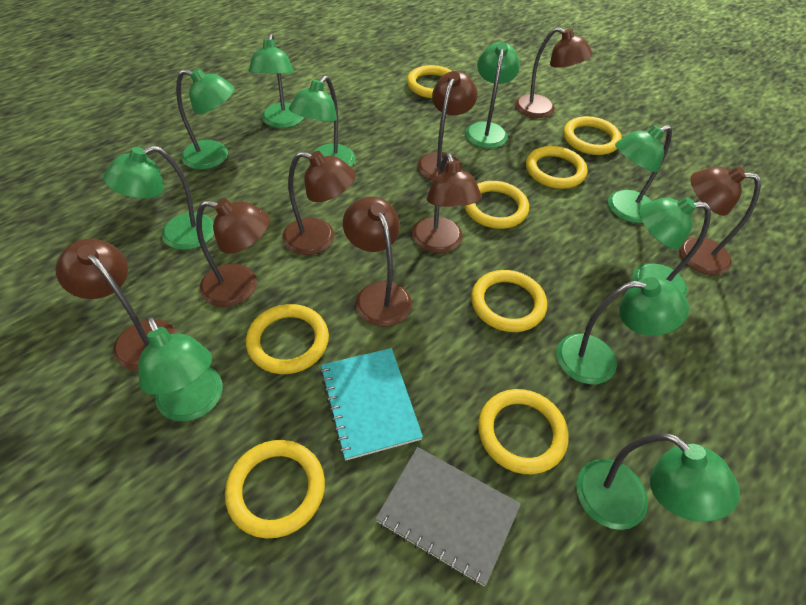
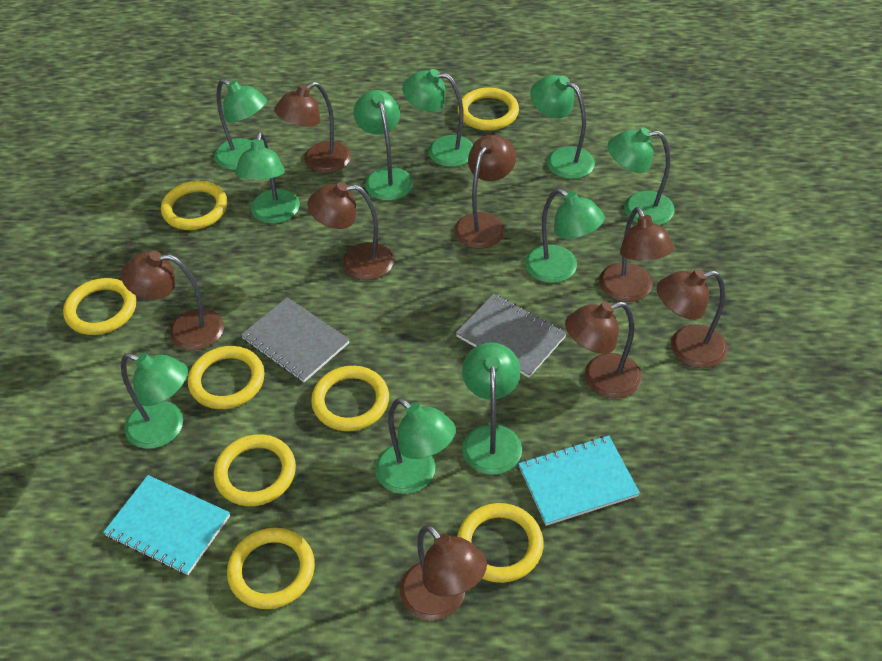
grey notebook: 1 -> 2
turquoise notebook: 1 -> 2

